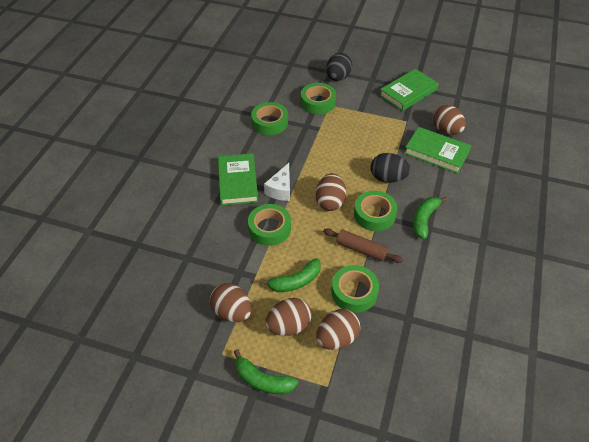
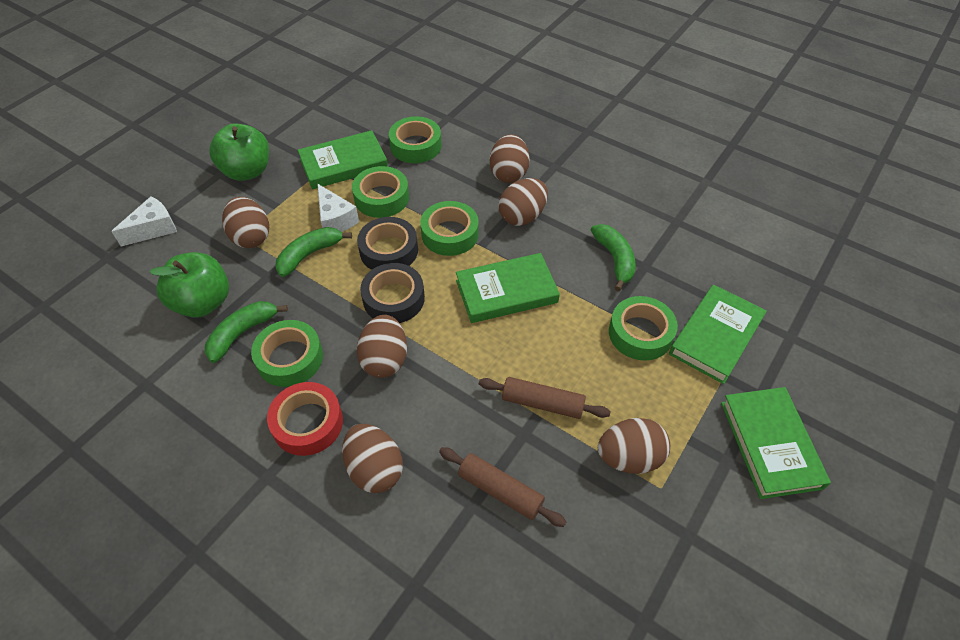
black egg: 2 -> 0
black tape: 0 -> 2
brown egg: 5 -> 6
brown rolling pin: 1 -> 2
green apple: 0 -> 2
green book: 3 -> 4
red tape: 0 -> 1
white cheese: 1 -> 2

